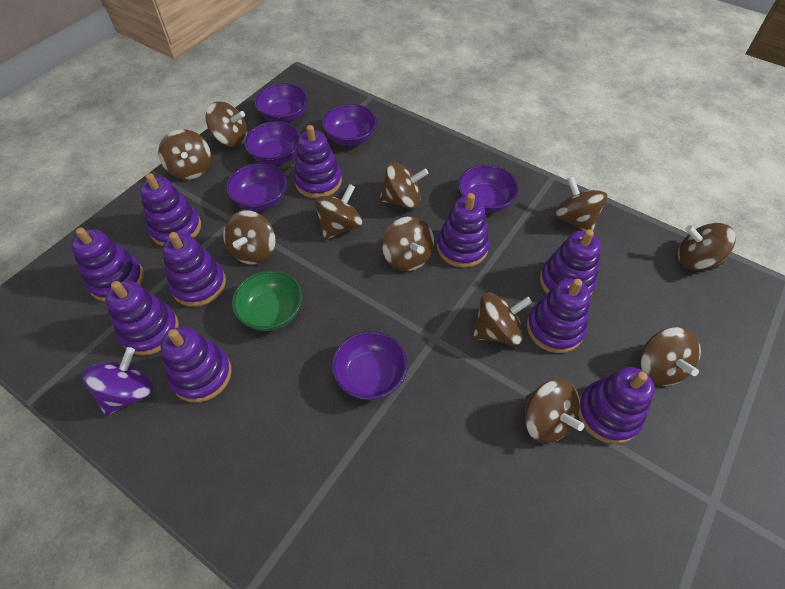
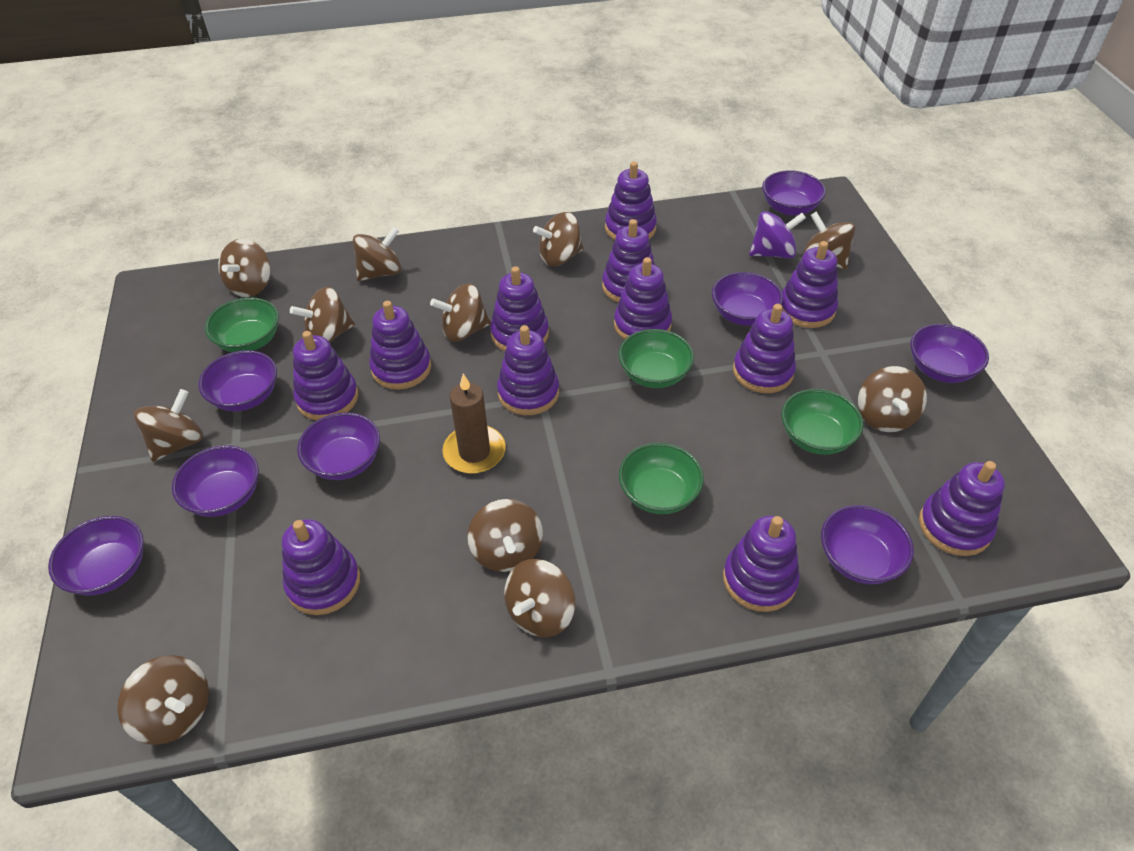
brown candle: 0 -> 1
green bowl: 1 -> 4
purple bowl: 6 -> 8
purple stacking toy: 10 -> 12

